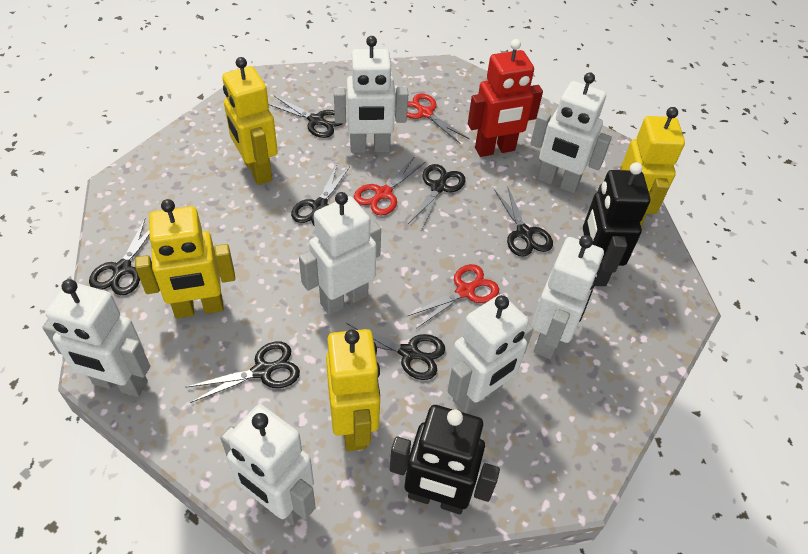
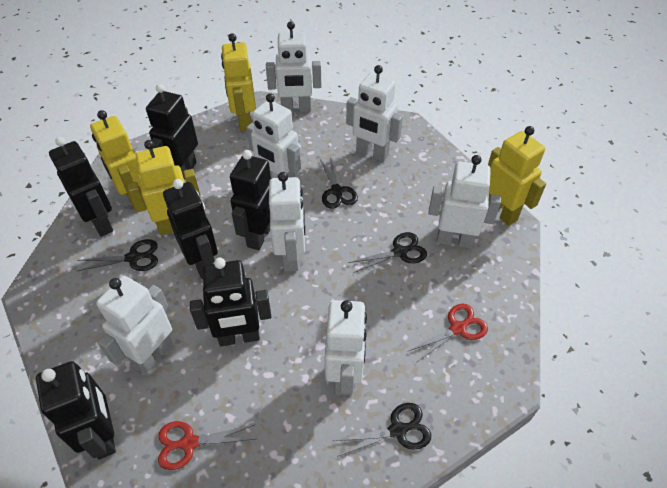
black robot: 2 -> 6
black scissors: 7 -> 4
red robot: 1 -> 0
red scissors: 3 -> 2

